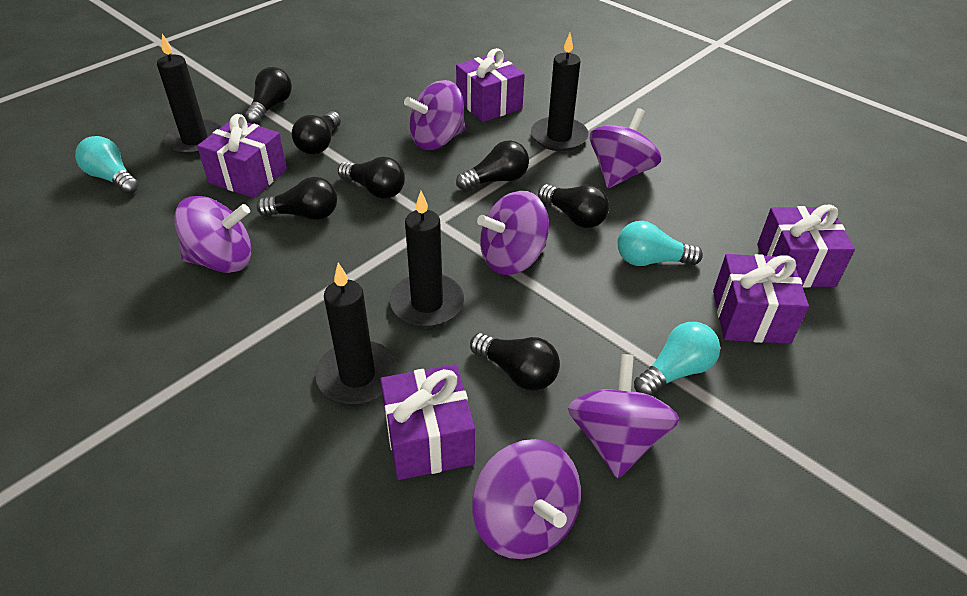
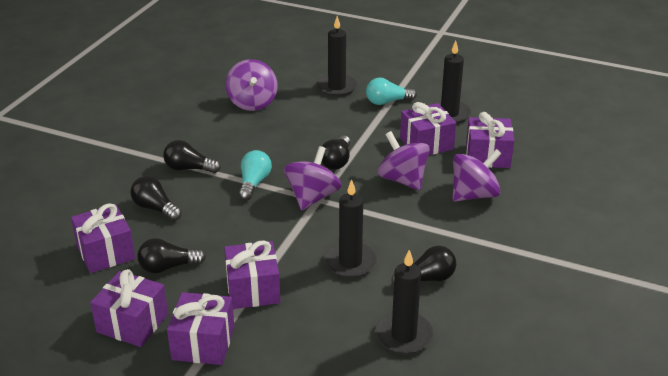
black light bulb: 7 -> 5
purple gift: 5 -> 6
purple spinning top: 6 -> 4
turquoise light bulb: 3 -> 2

